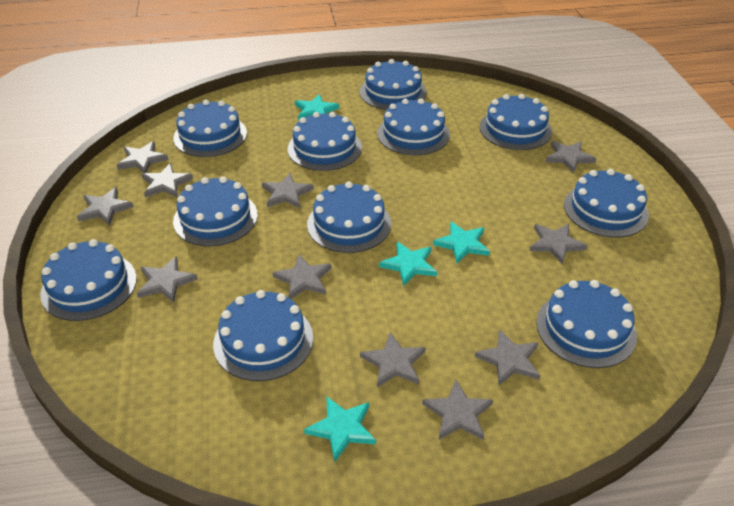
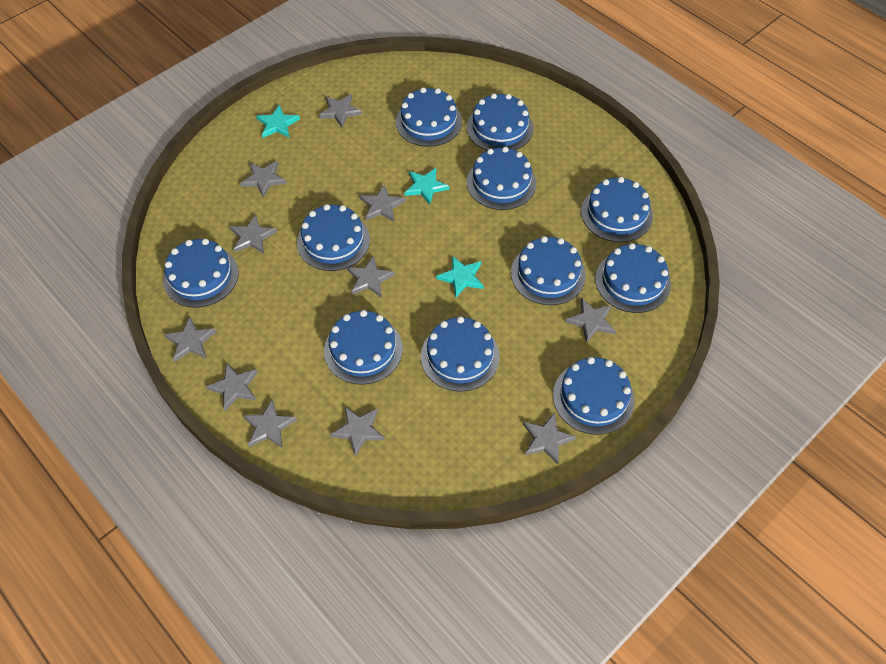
turquoise star: 4 -> 3

